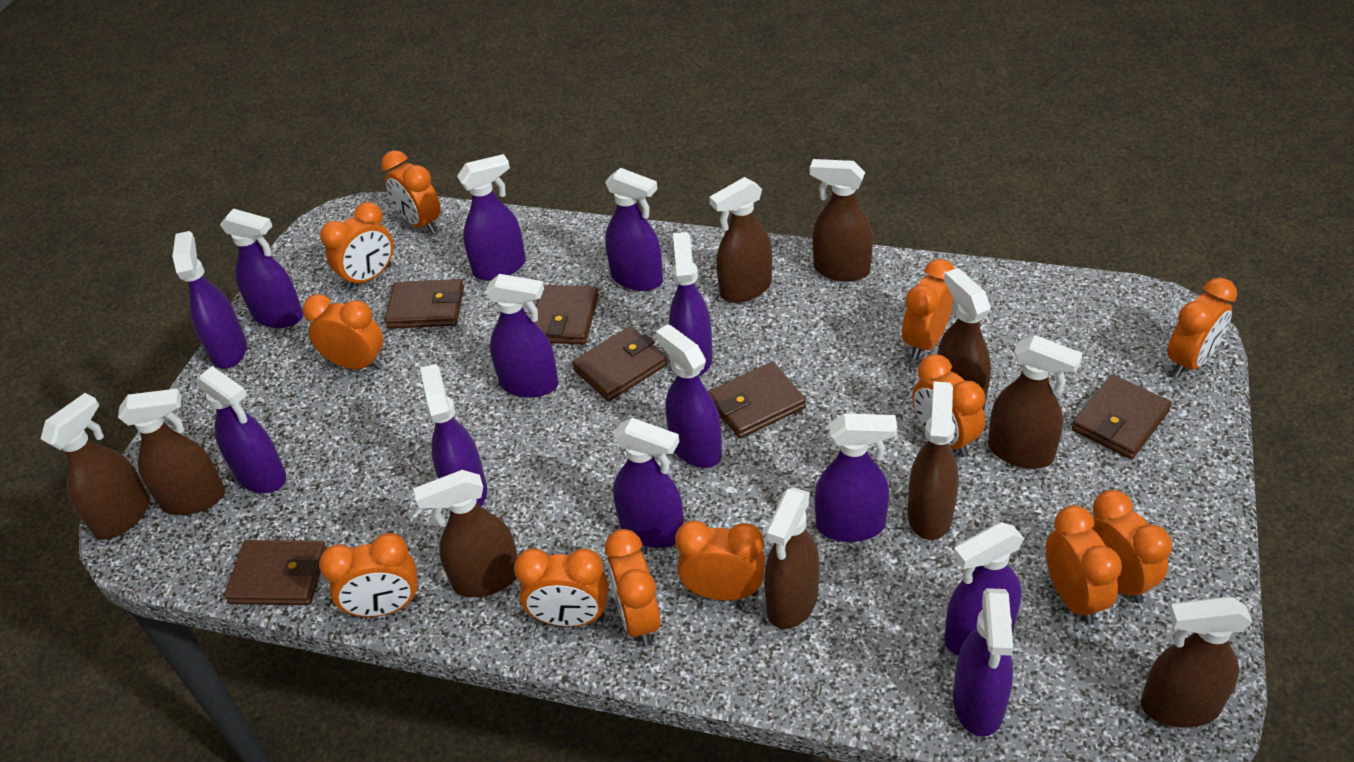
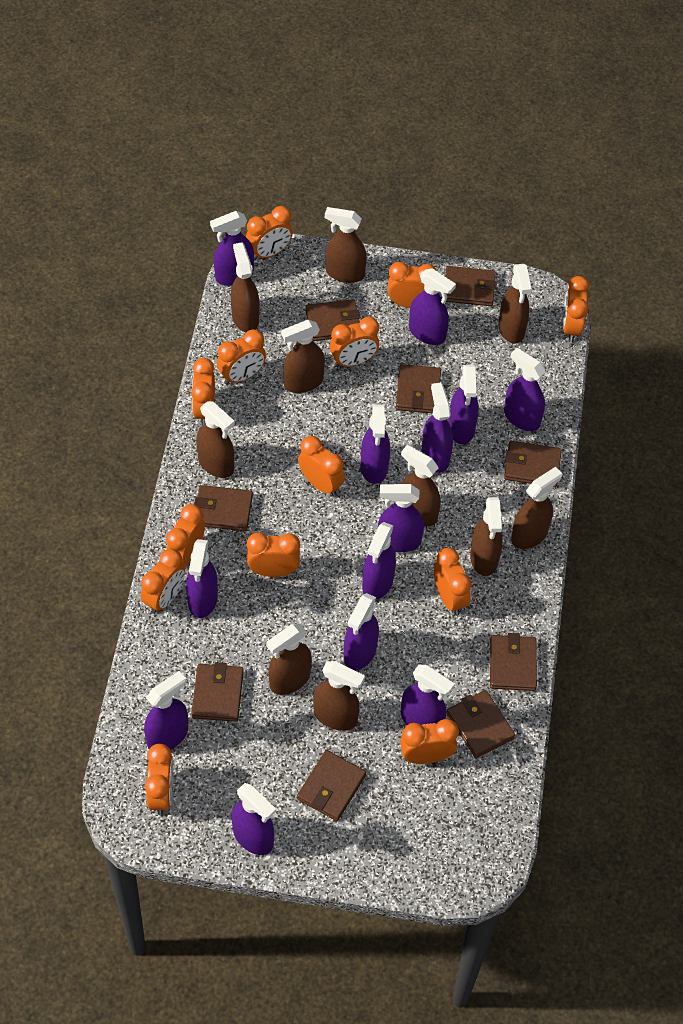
brown wallet: 6 -> 9
orange clock: 12 -> 13

